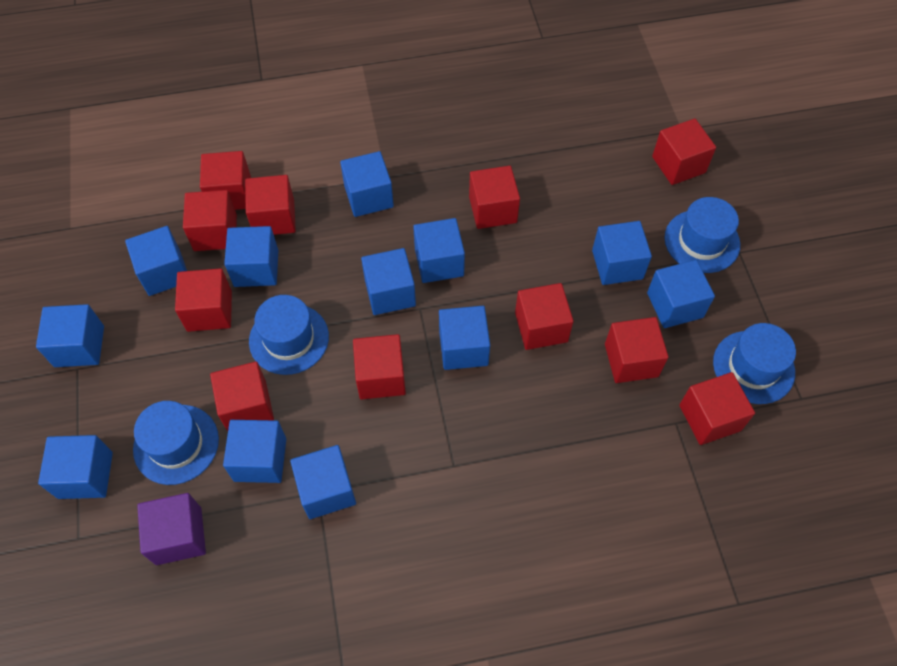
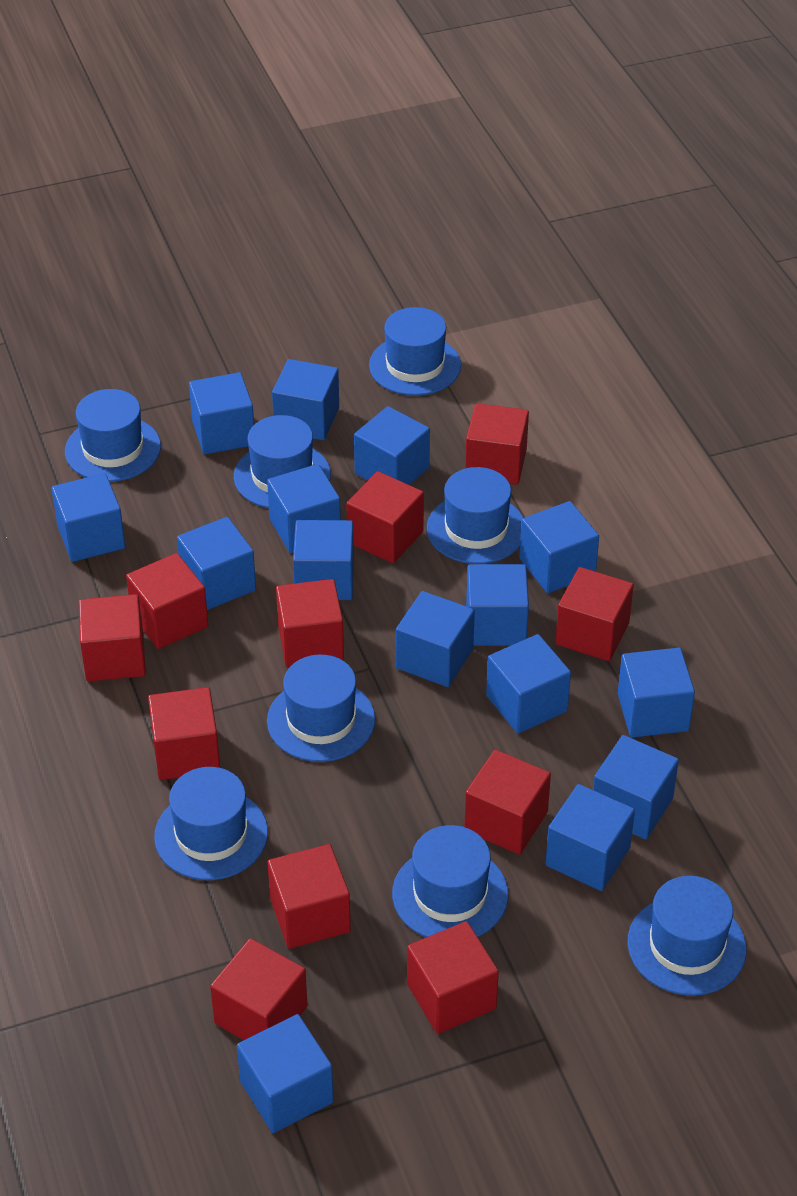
blue cube: 12 -> 15
blue hat: 4 -> 8
purple cube: 1 -> 0

